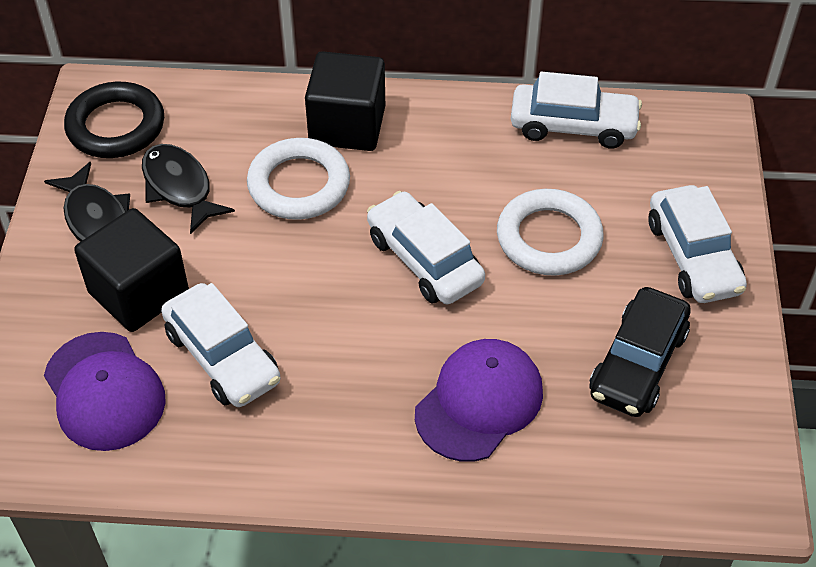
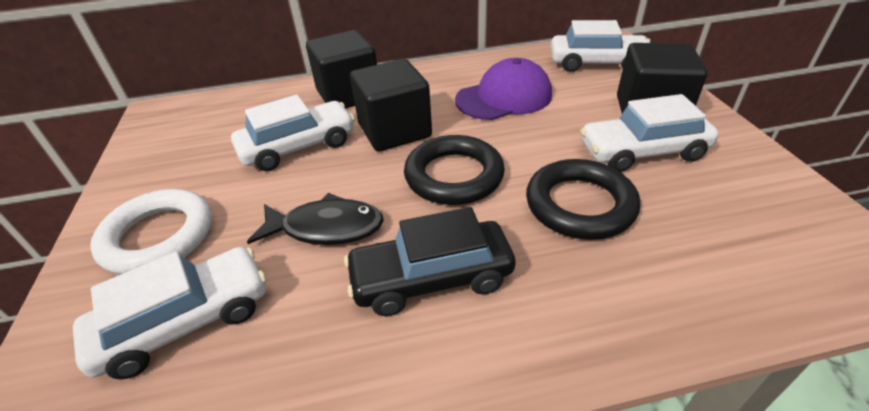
black cube: 2 -> 3
black fish: 2 -> 1
black ring: 1 -> 2
purple cap: 2 -> 1
white ring: 2 -> 1

